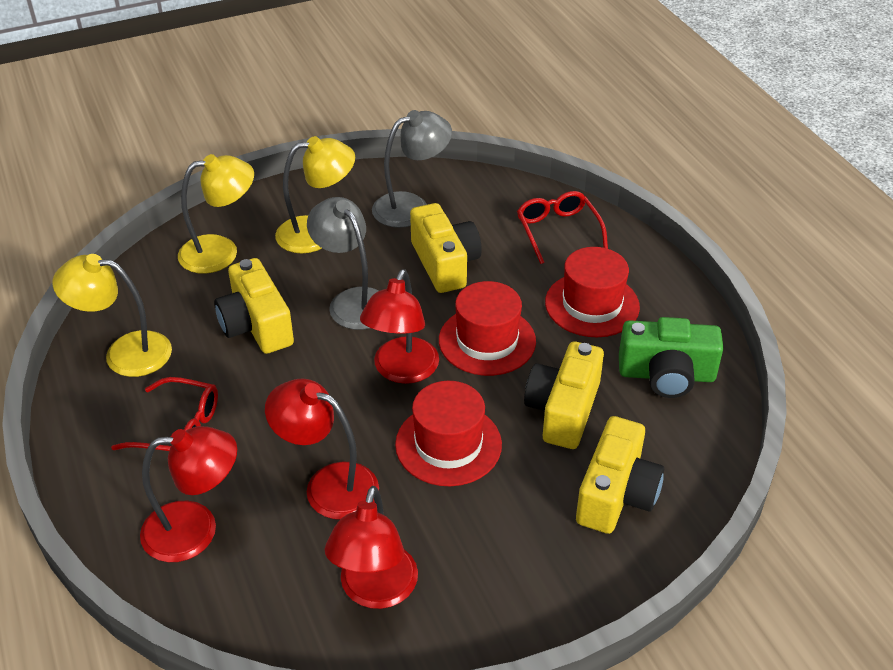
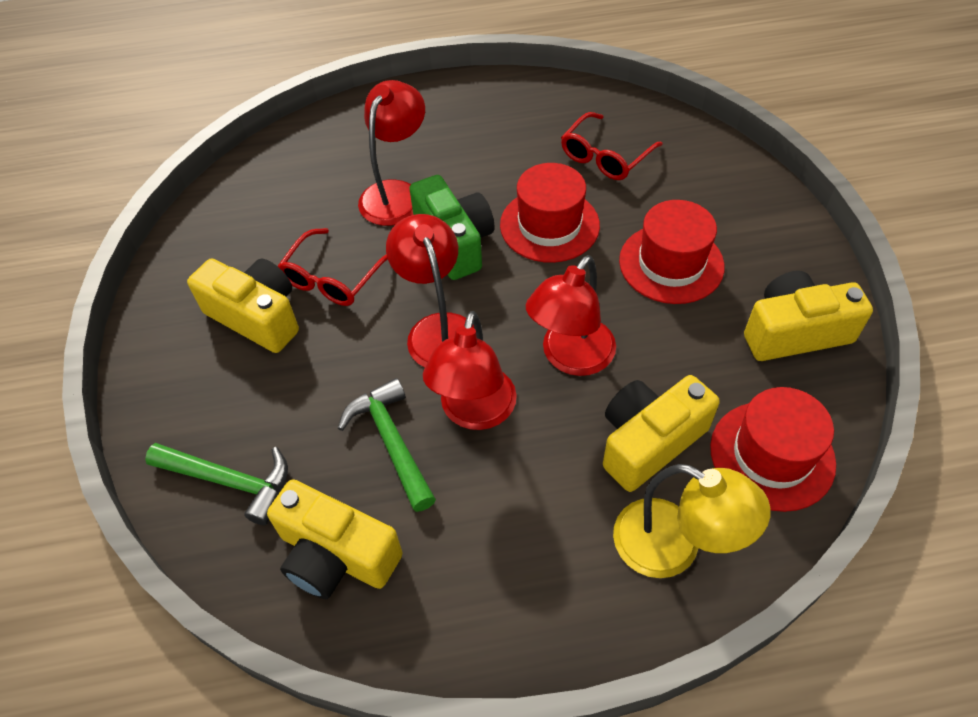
green hammer: 0 -> 2
grey lamp: 2 -> 0
yellow lamp: 3 -> 1

